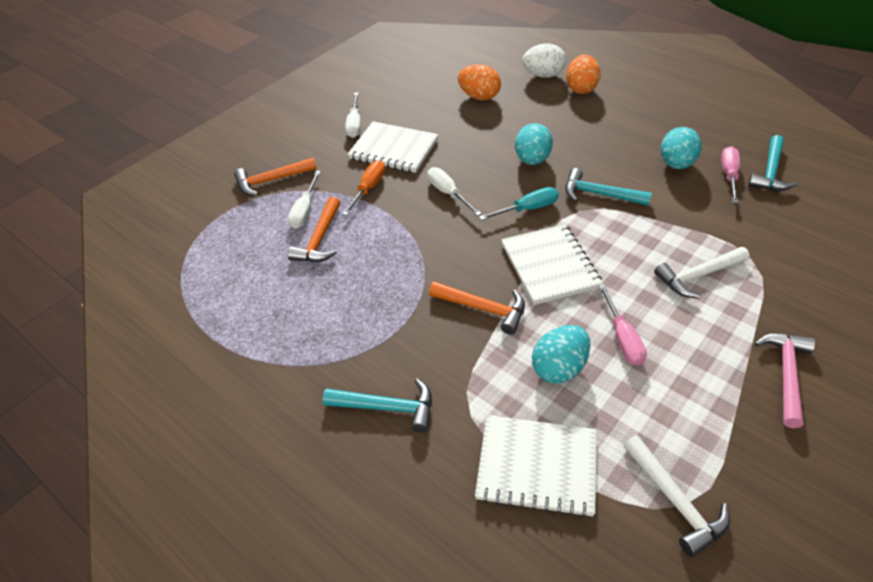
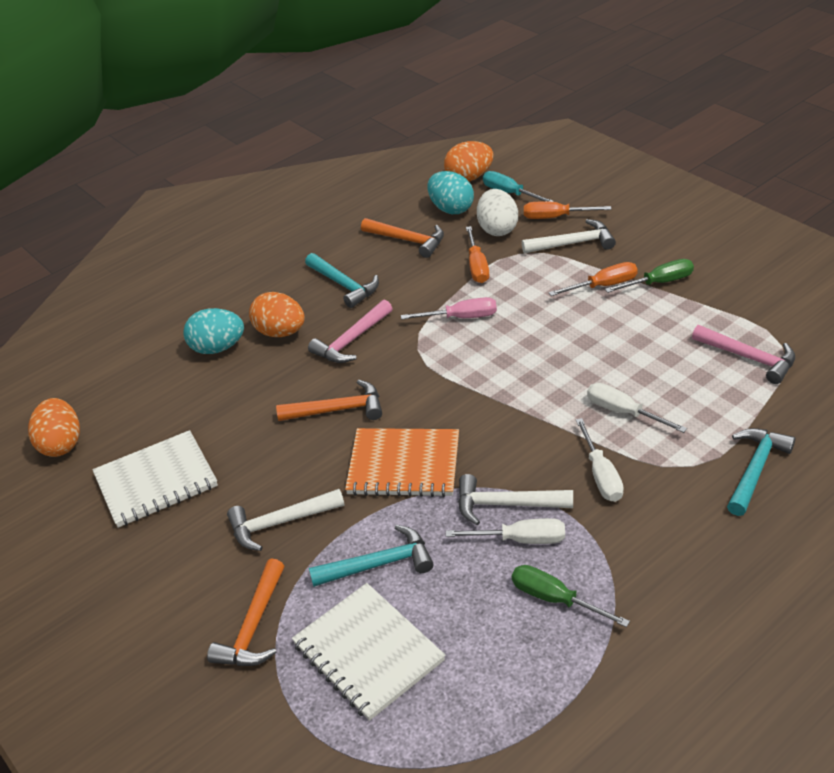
green screwdriver: 0 -> 2
orange egg: 2 -> 3
orange notebook: 0 -> 1
orange screwdriver: 1 -> 3
pink hammer: 1 -> 2
pink screwdriver: 2 -> 1
turquoise egg: 3 -> 2
white hammer: 2 -> 3
white notebook: 3 -> 2

